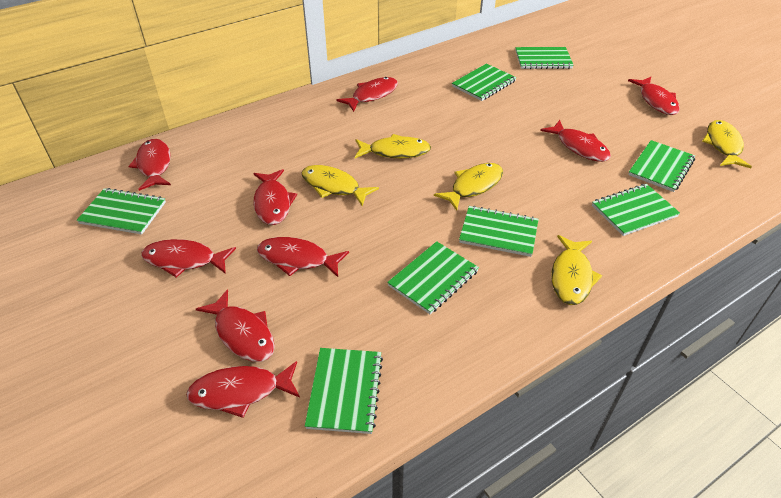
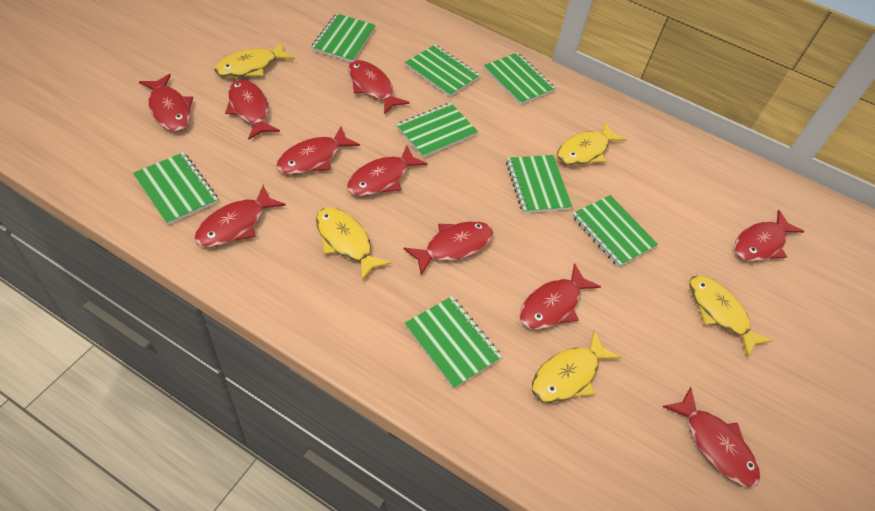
red fish: 9 -> 10

